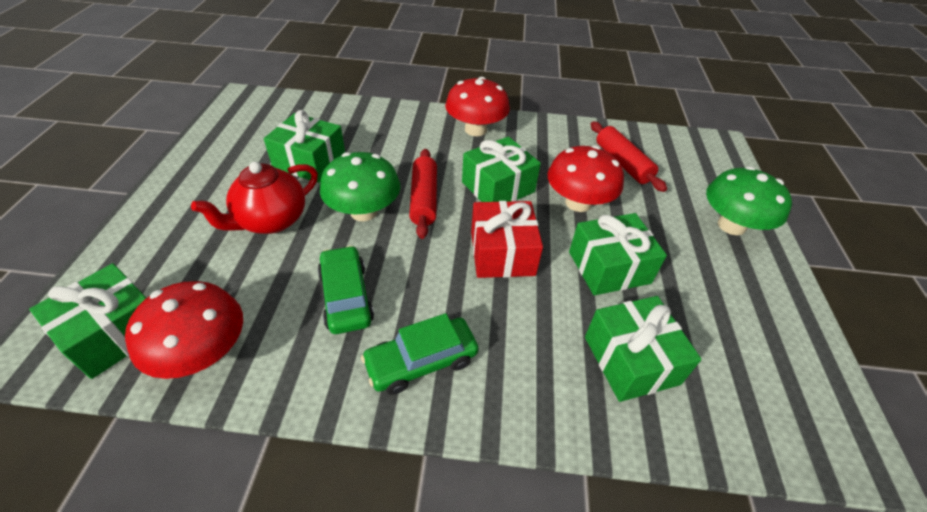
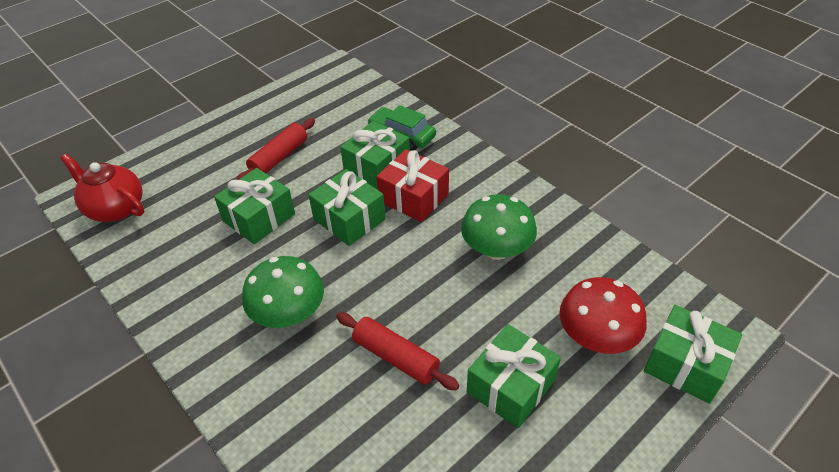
green car: 2 -> 1
red mushroom: 3 -> 1

